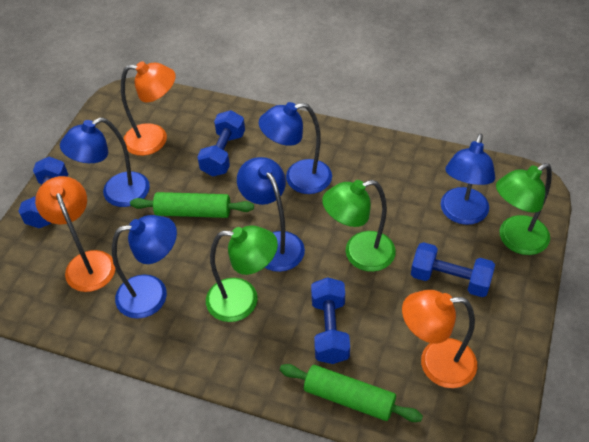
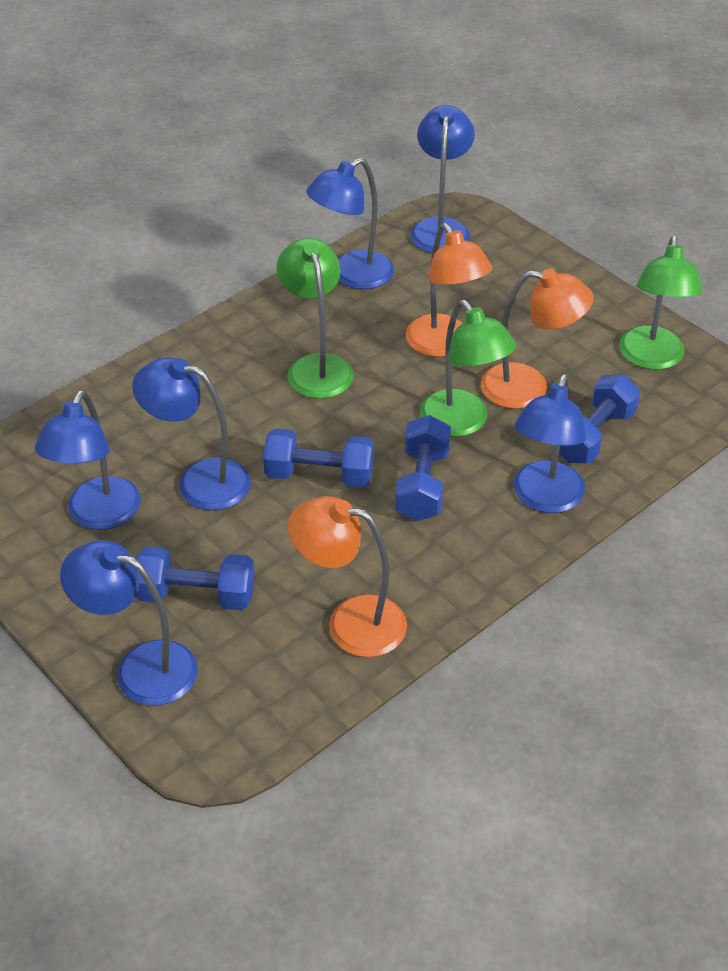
blue lamp: 5 -> 6
green rolling pin: 2 -> 0

